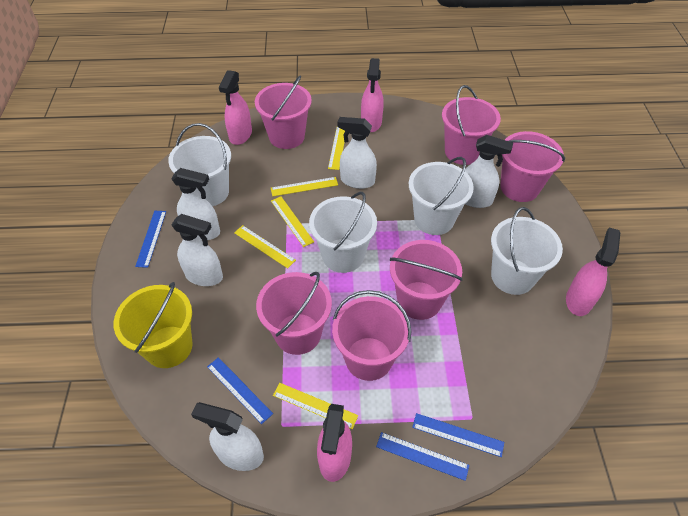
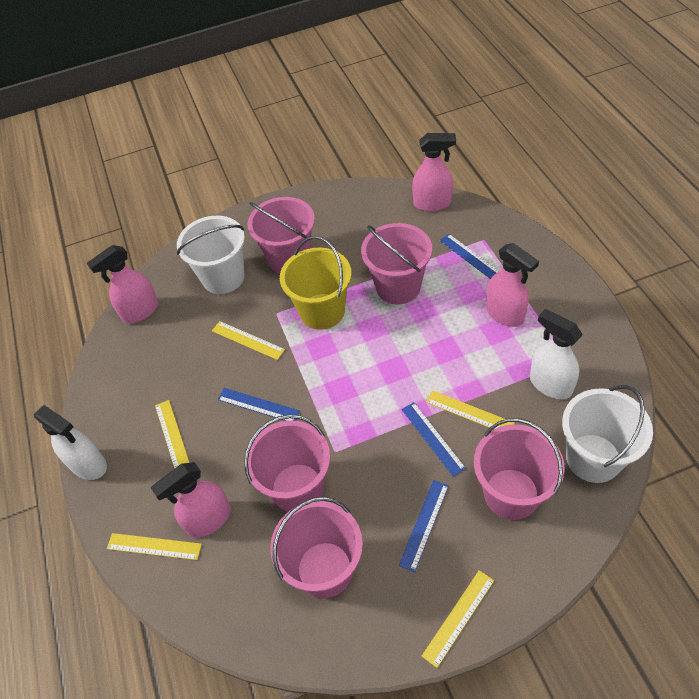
pink bucket: 6 -> 5
white bucket: 4 -> 2
white spray bottle: 5 -> 2

